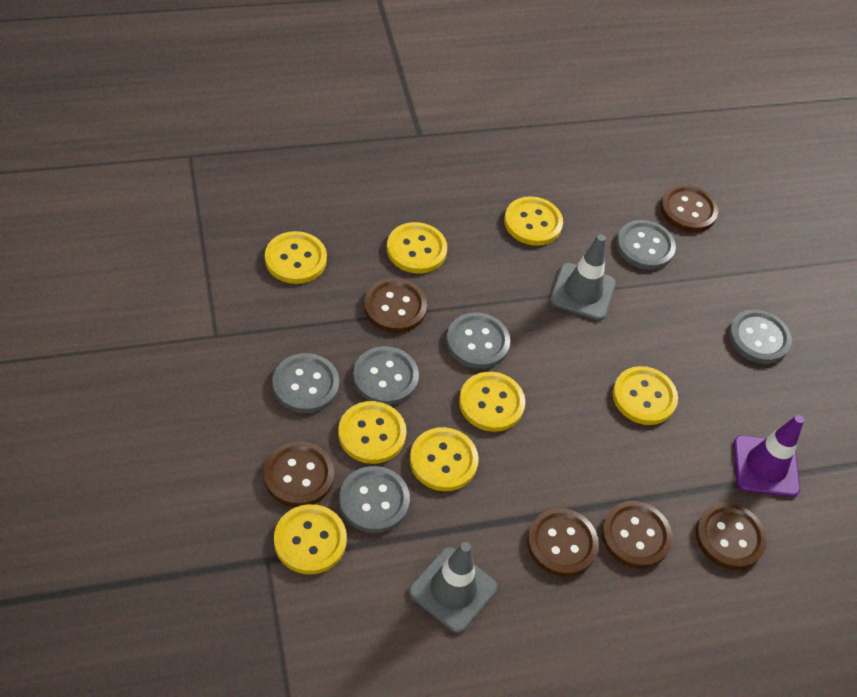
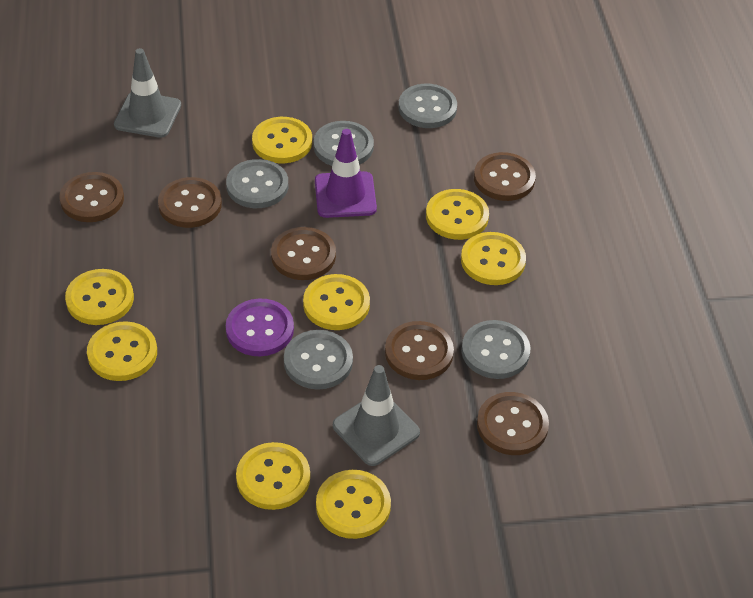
grey button: 6 -> 5
purple button: 0 -> 1

